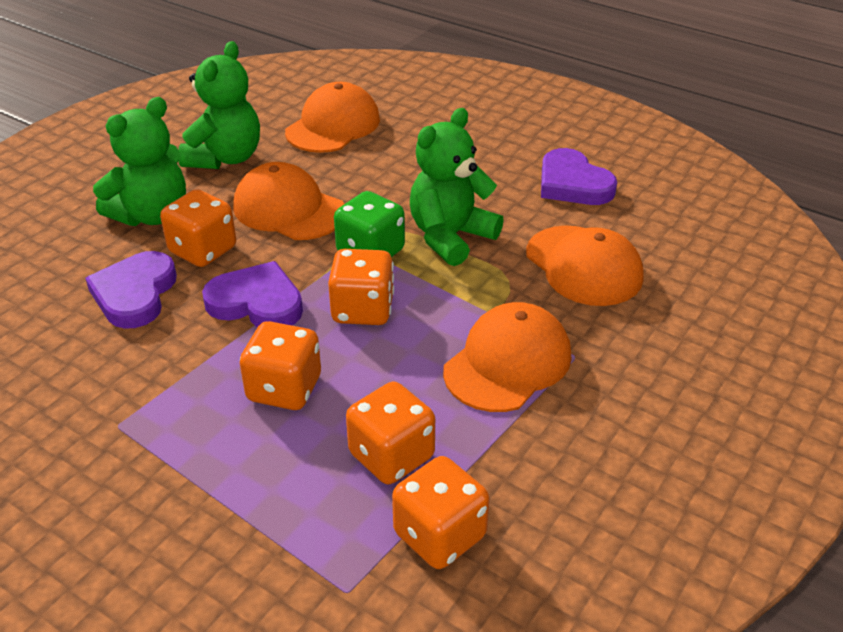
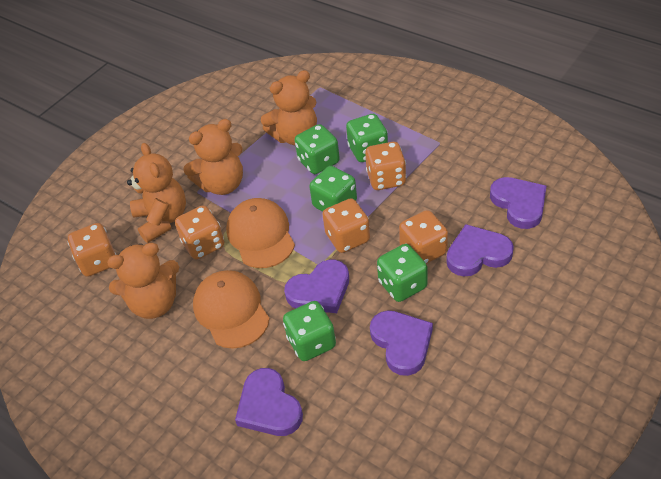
green dice: 1 -> 5
green teddy bear: 3 -> 0
orange cap: 4 -> 2
orange teddy bear: 0 -> 4
purple heart: 3 -> 5

